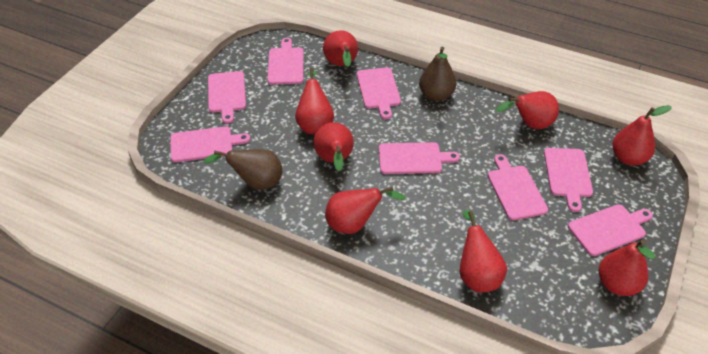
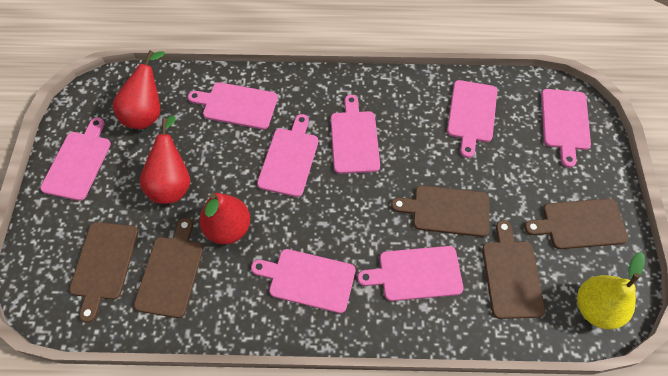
brown cutting board: 0 -> 5
brown pear: 2 -> 0
red pear: 8 -> 3
yellow pear: 0 -> 1

